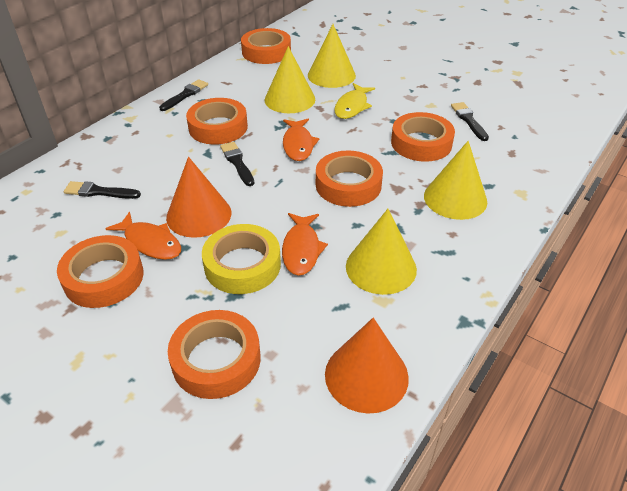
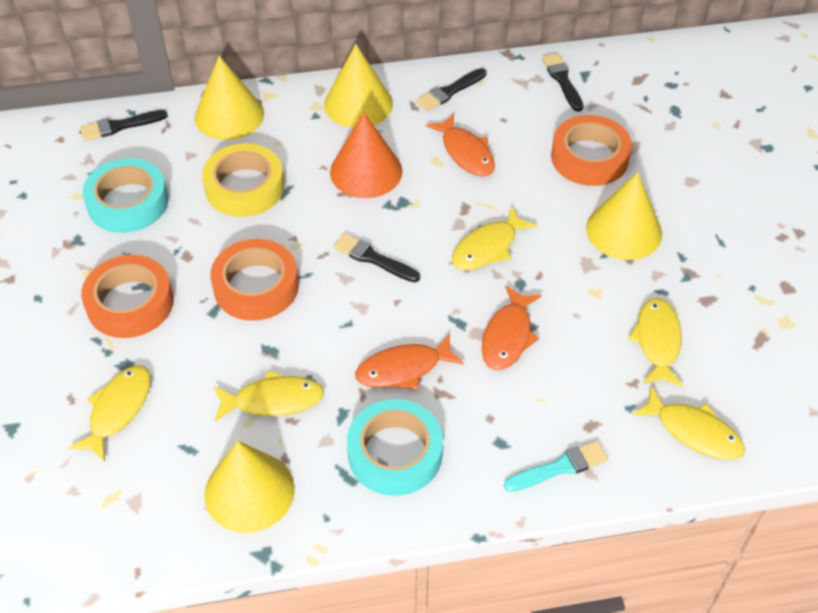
orange cone: 2 -> 1
orange tape: 6 -> 3
turquoise brush: 0 -> 1
turquoise tape: 0 -> 2
yellow fish: 1 -> 5

